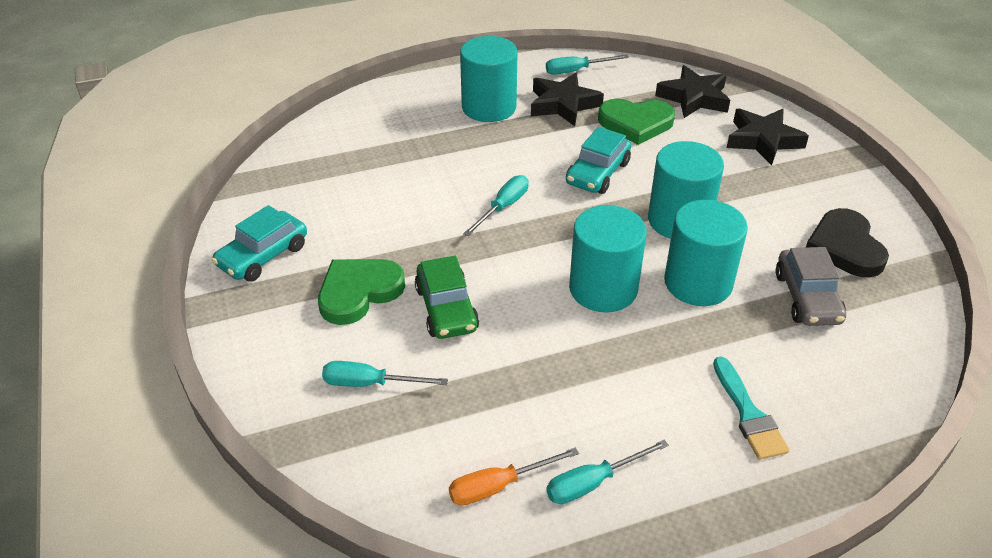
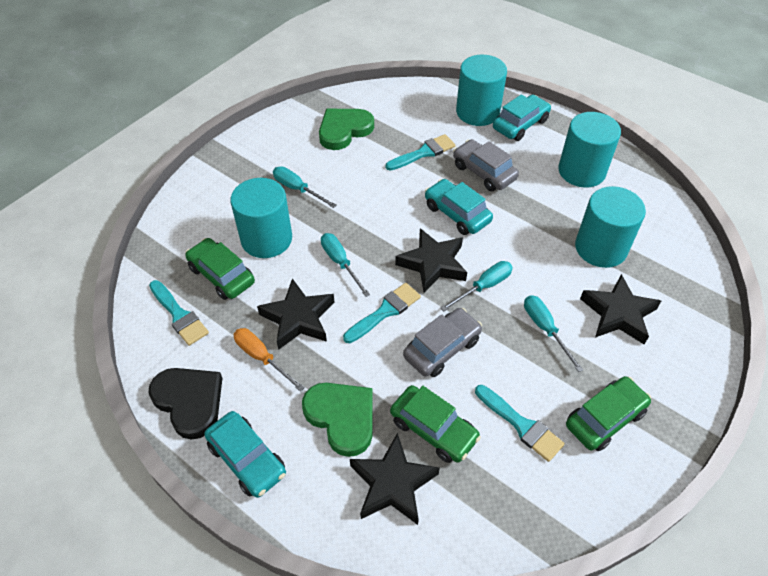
black star: 3 -> 4
green car: 1 -> 3
grey car: 1 -> 2
turquoise brush: 1 -> 4
turquoise car: 2 -> 3

